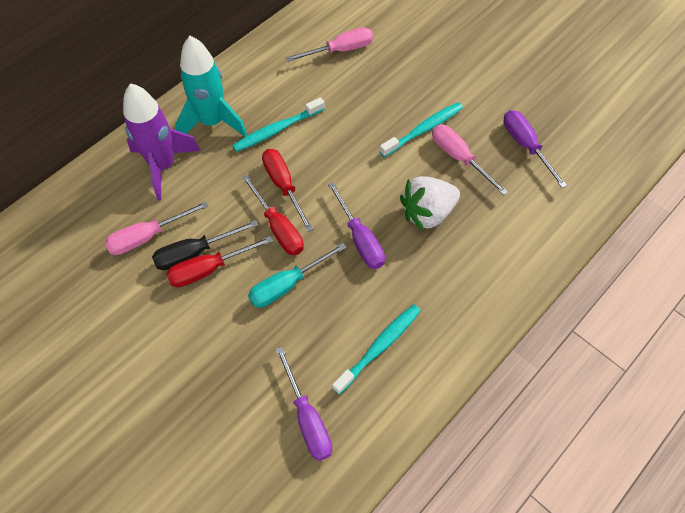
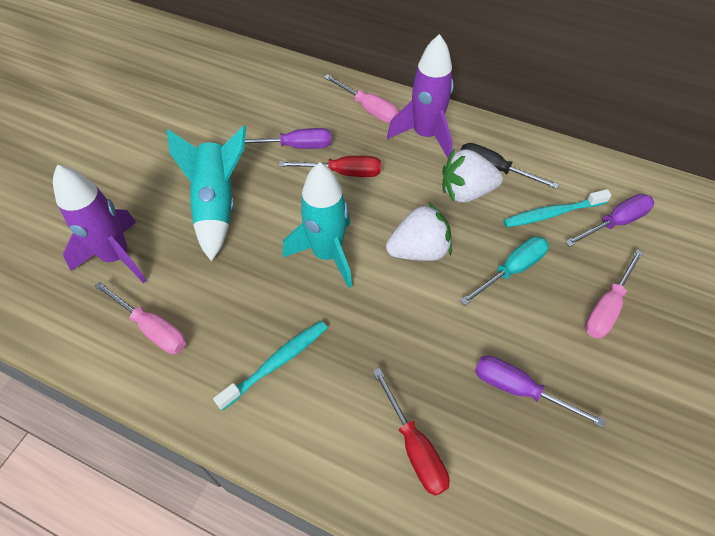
purple rocket: 1 -> 2
red screwdriver: 3 -> 2
turquoise rocket: 1 -> 2
turquoise toothbrush: 3 -> 2
white strawberry: 1 -> 2

